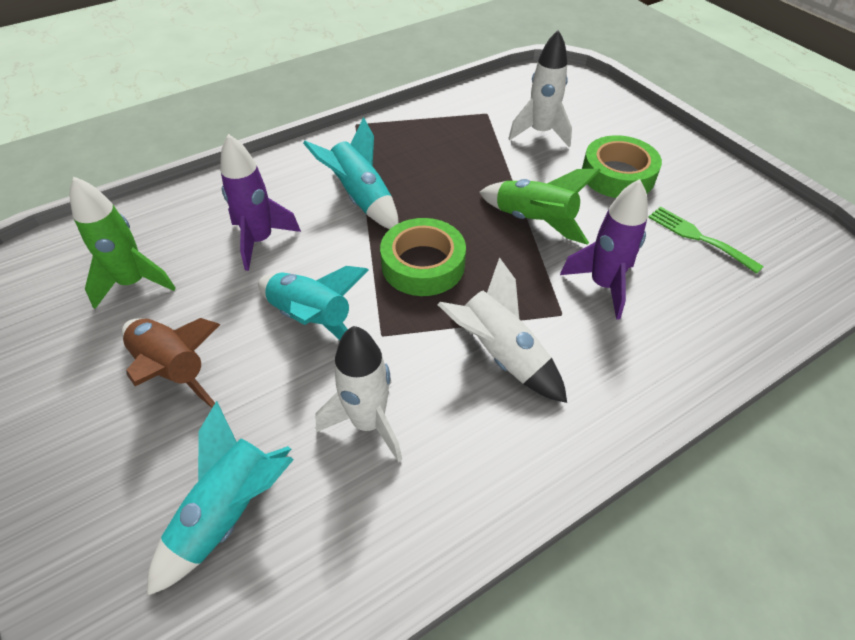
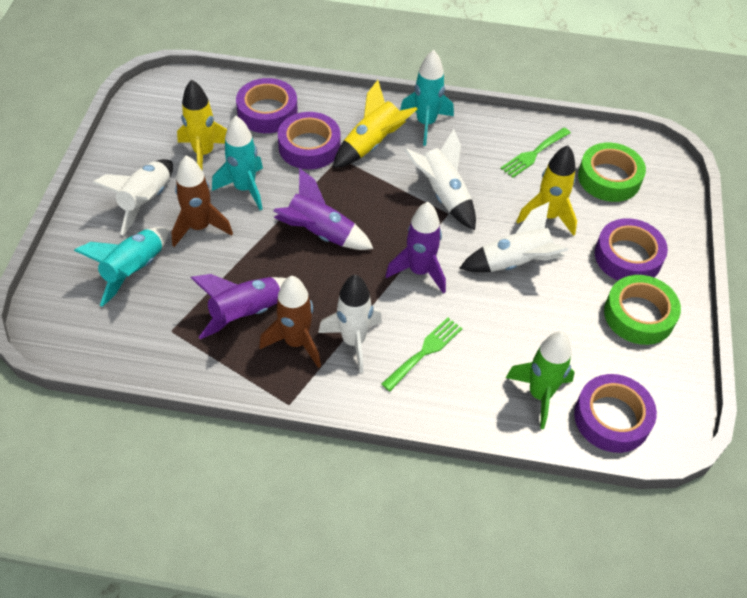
brown rocket: 1 -> 2
green fork: 1 -> 2
green rocket: 2 -> 1
purple rocket: 2 -> 3
purple tape: 0 -> 4
white rocket: 3 -> 4
yellow rocket: 0 -> 3

